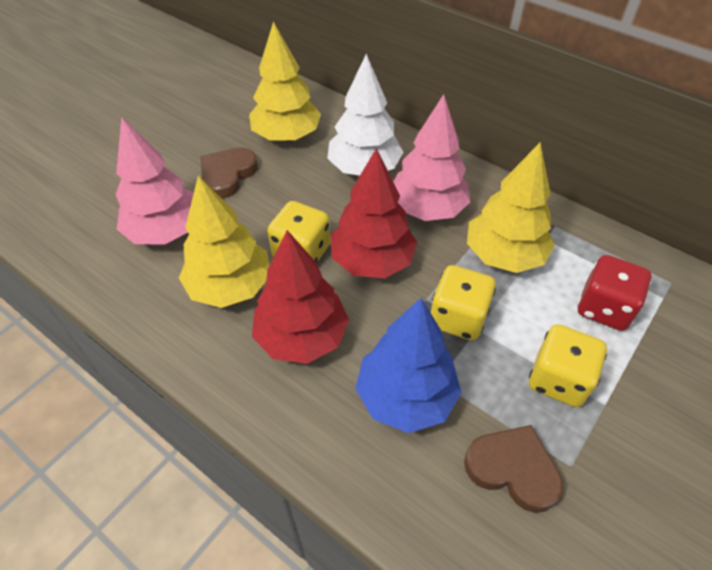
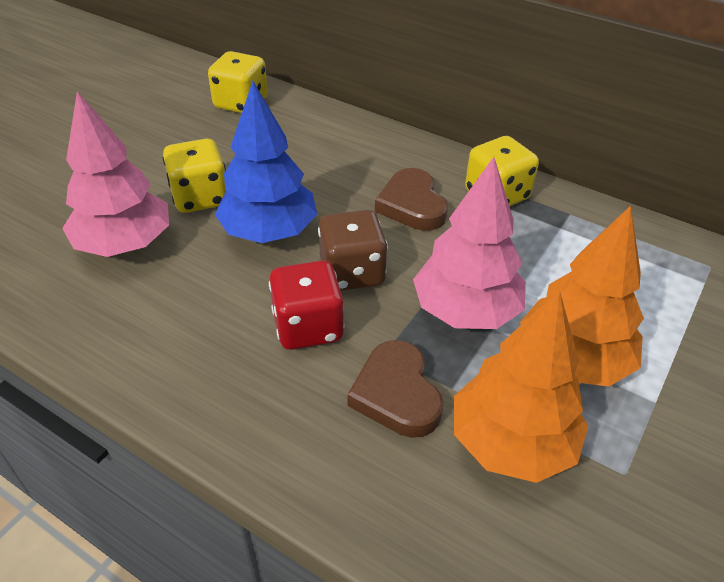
brown dice: 0 -> 1
orange tree: 0 -> 2
red tree: 2 -> 0
white tree: 1 -> 0
yellow tree: 3 -> 0

